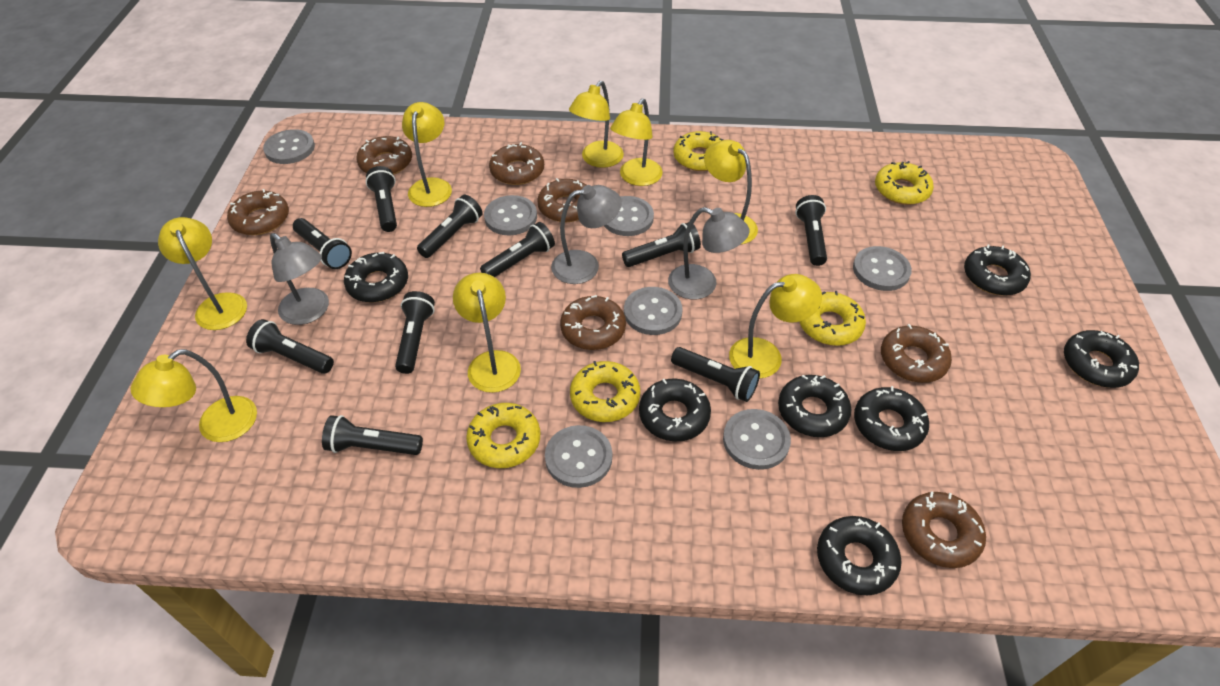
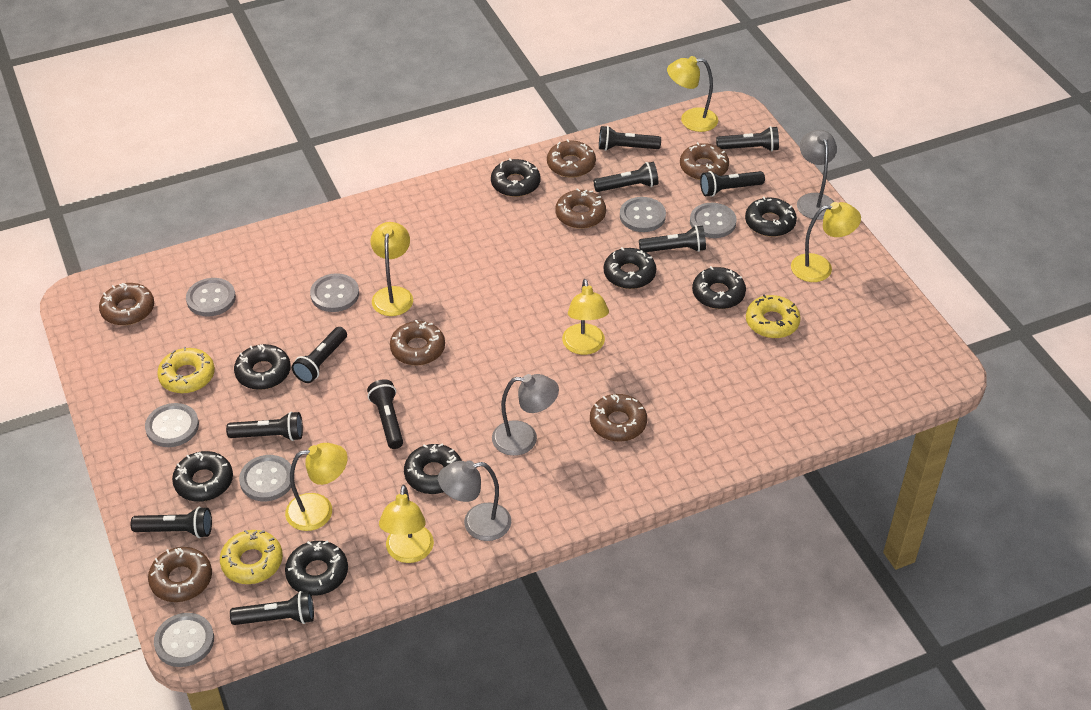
black donut: 7 -> 8
yellow donut: 5 -> 3
yellow lamp: 8 -> 6

